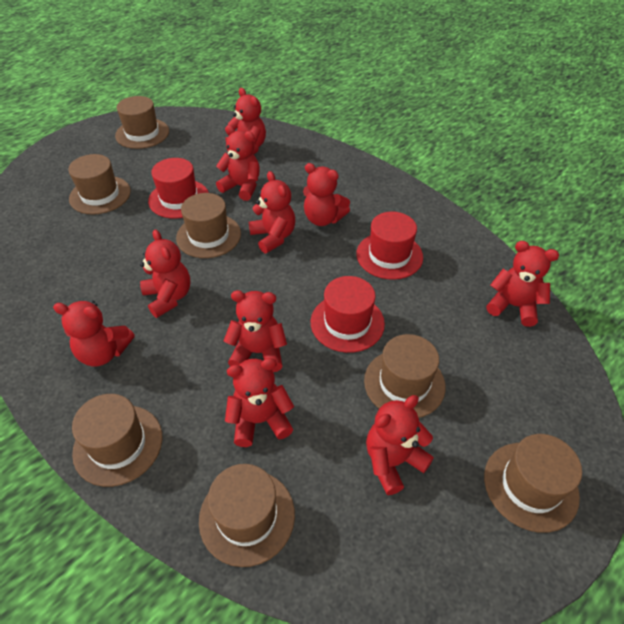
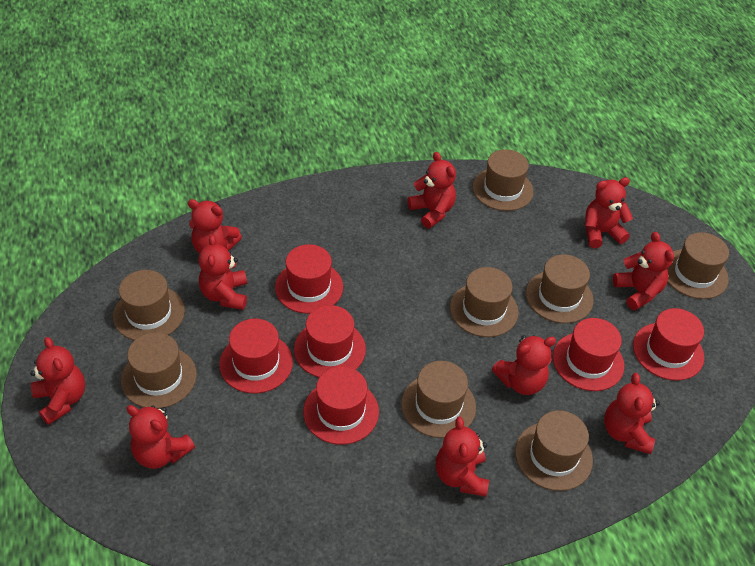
brown hat: 7 -> 8
red hat: 3 -> 6

